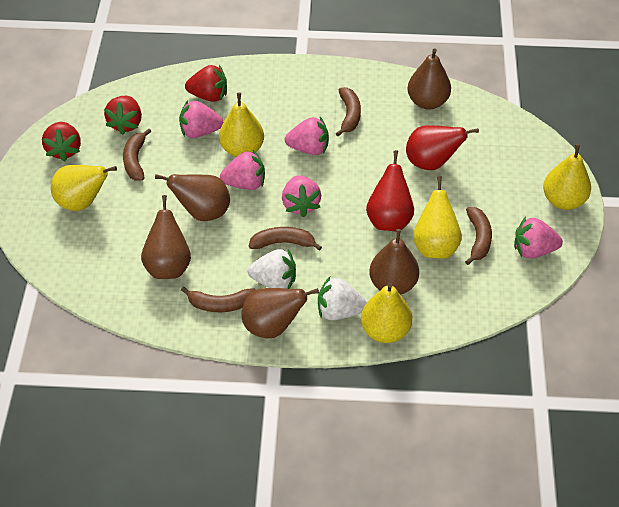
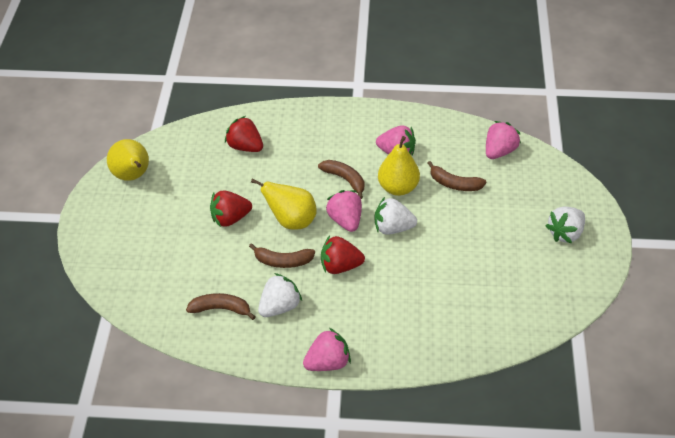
brown banana: 5 -> 4
brown pear: 5 -> 0
pink strawberry: 5 -> 4
red pear: 2 -> 0
white strawberry: 2 -> 3
yellow pear: 5 -> 3

